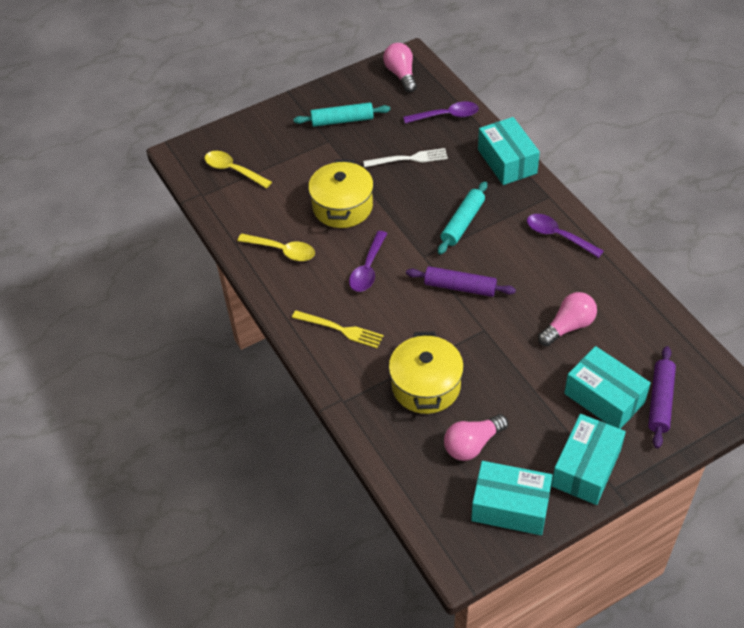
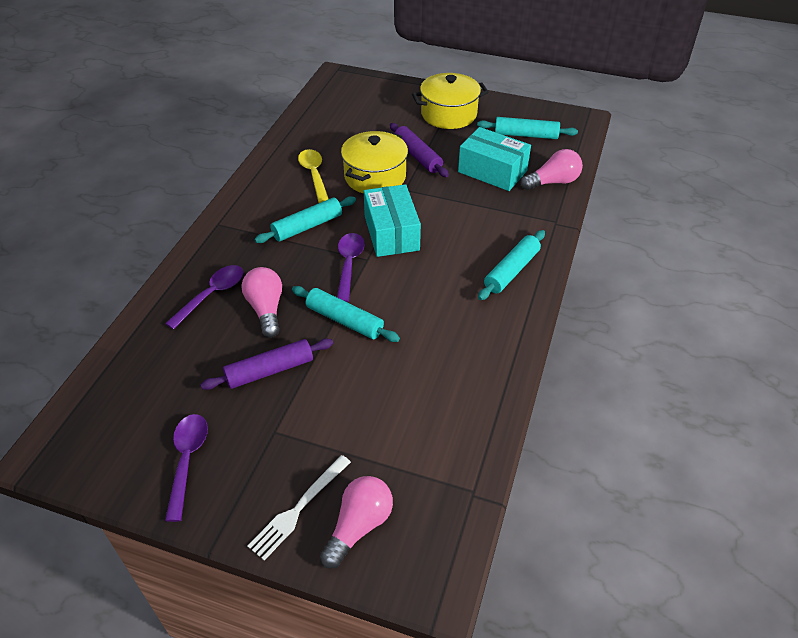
turquoise box: 4 -> 2
turquoise rolling pin: 2 -> 4
yellow fork: 1 -> 0
yellow spoon: 2 -> 1

